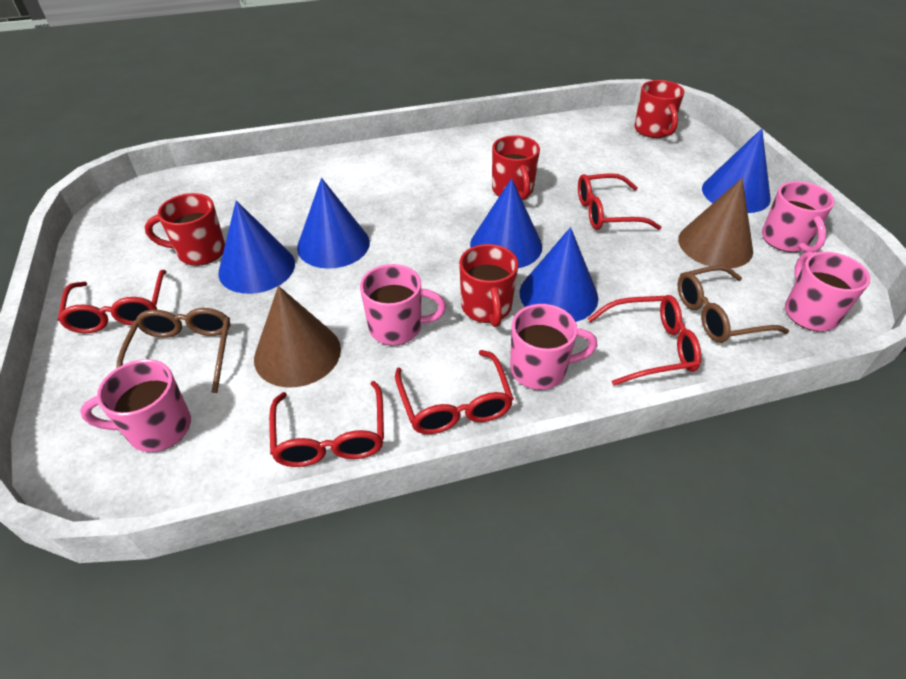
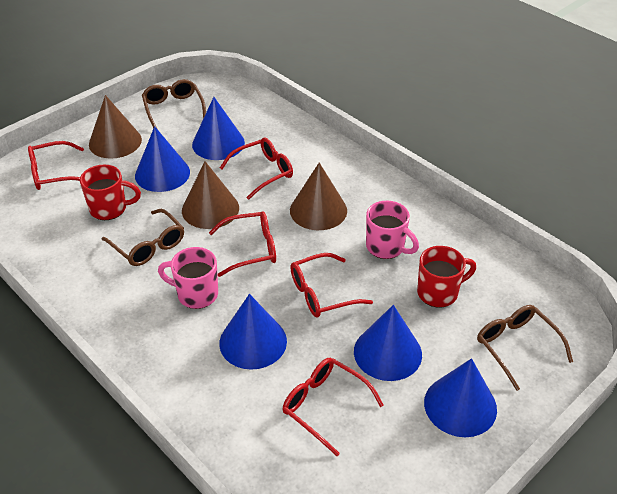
brown cone: 2 -> 3
brown glasses: 2 -> 3
pink mug: 5 -> 2
red mug: 4 -> 2

